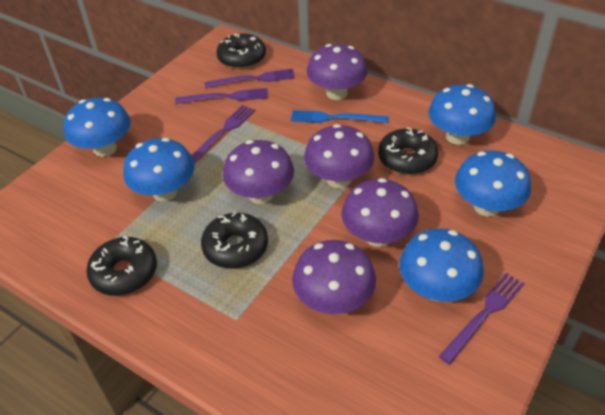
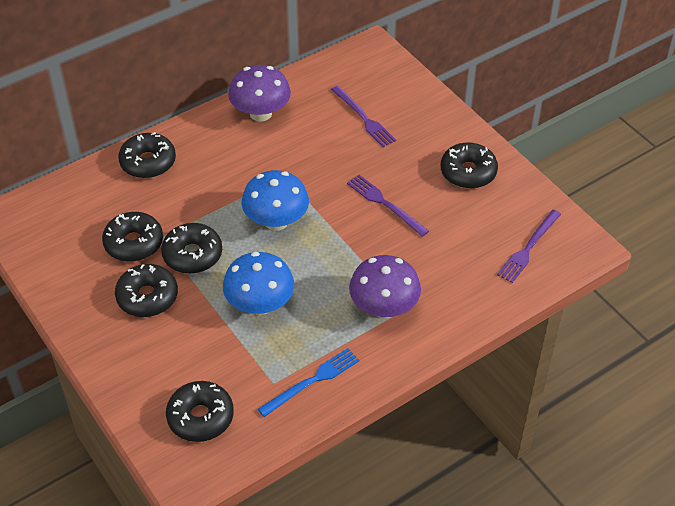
black donut: 4 -> 6
blue mushroom: 5 -> 2
purple fork: 4 -> 3
purple mushroom: 5 -> 2

